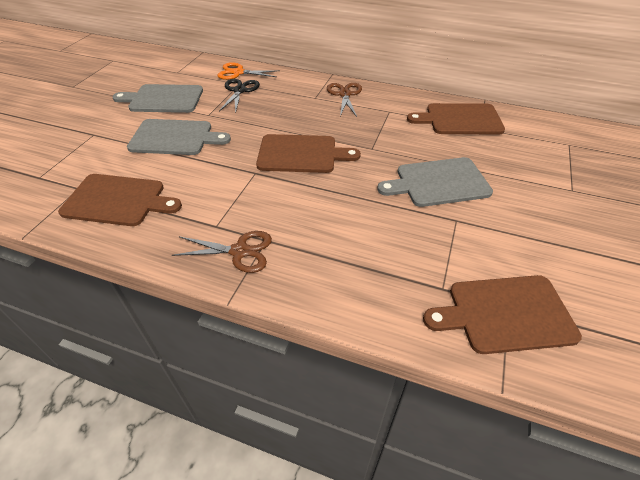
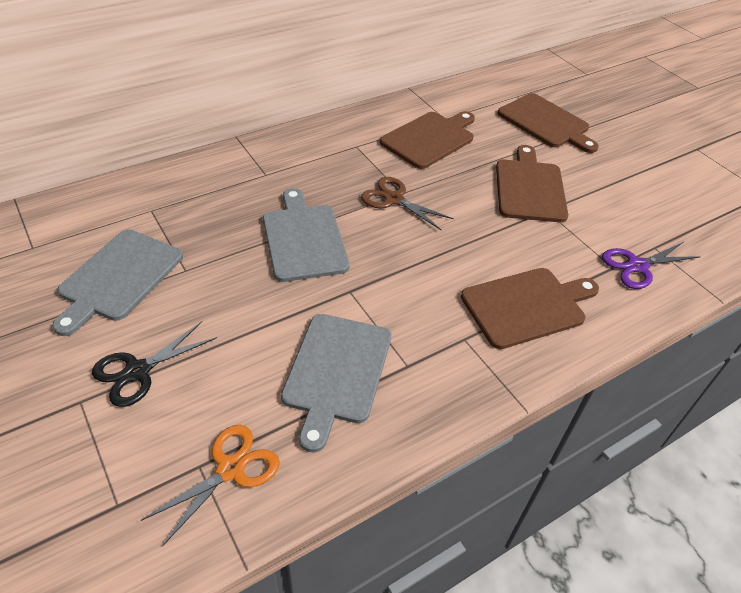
brown scissors: 2 -> 1
purple scissors: 0 -> 1

